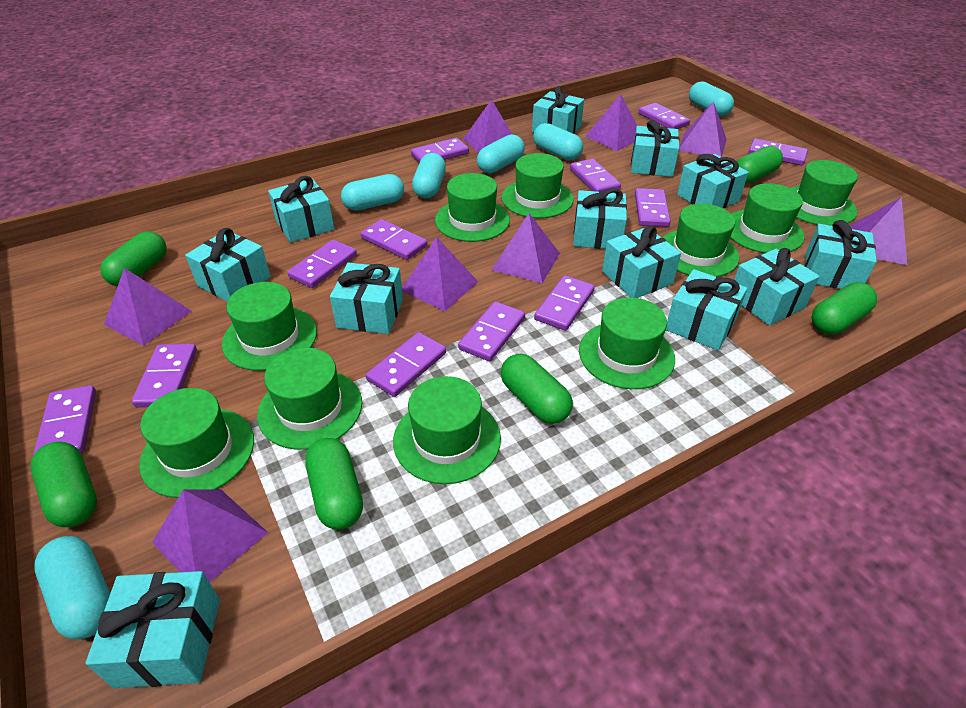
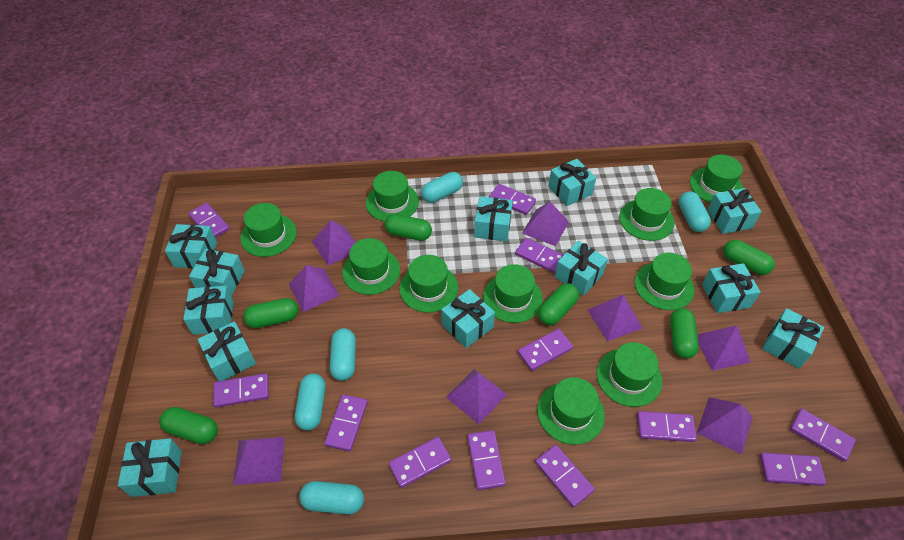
turquoise capsule: 6 -> 5

